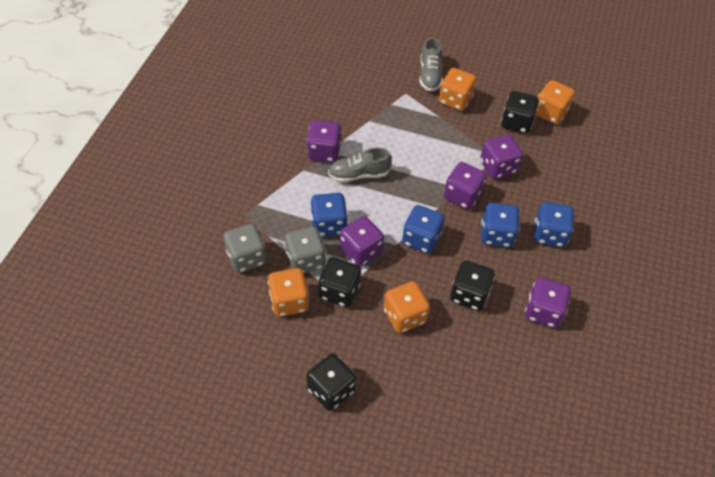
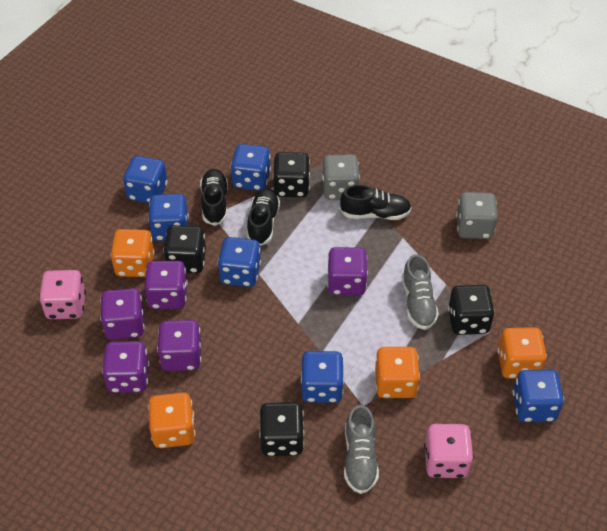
black shoe: 0 -> 3
blue dice: 4 -> 6
pink dice: 0 -> 2

